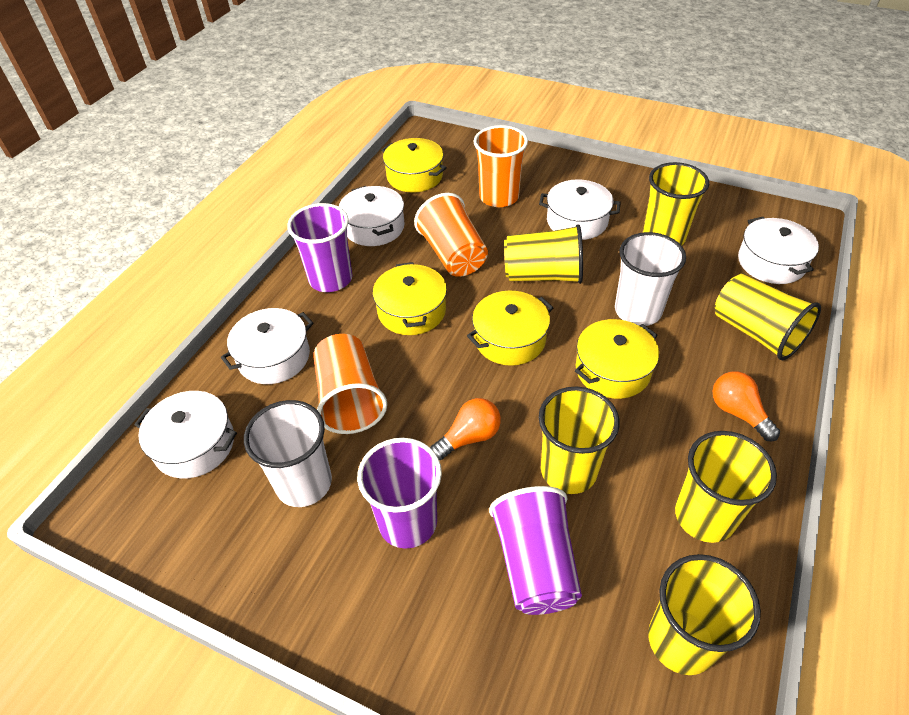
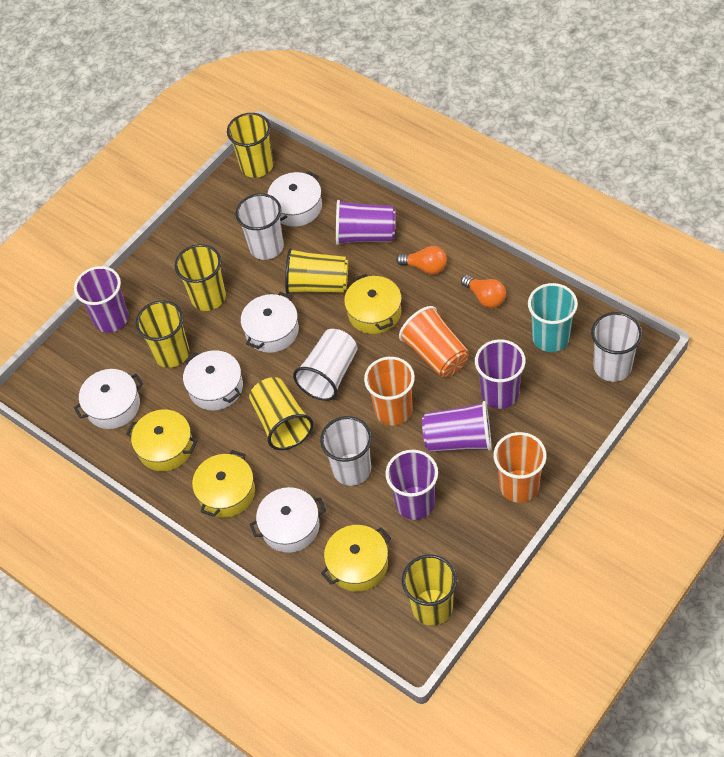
purple cup: 3 -> 5
turquoise cup: 0 -> 1
white cup: 2 -> 4

